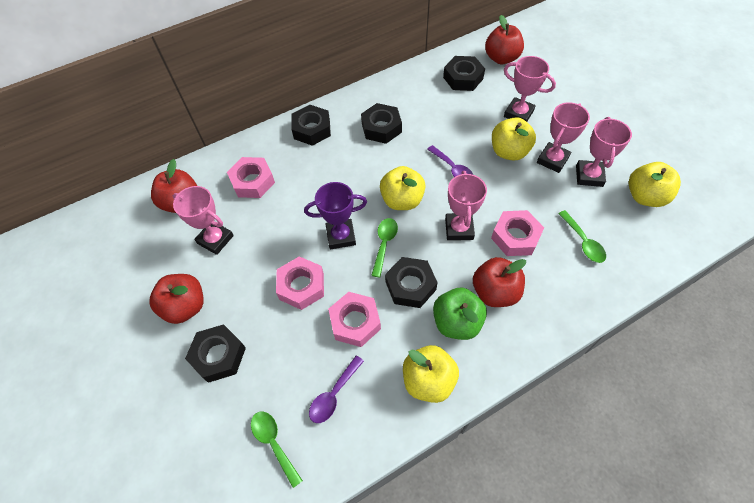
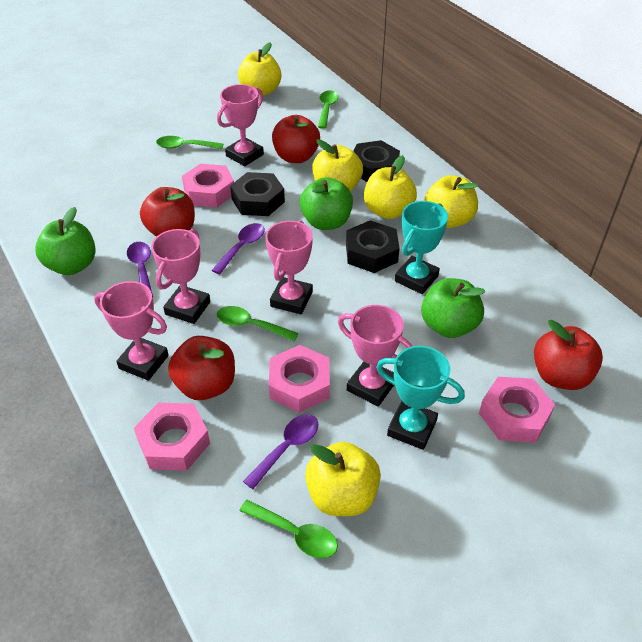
black nut: 5 -> 3
green apple: 1 -> 3
green spoon: 3 -> 4
purple spoon: 2 -> 3
purple trophy: 1 -> 0
turquoise trophy: 0 -> 2
yellow apple: 4 -> 5

